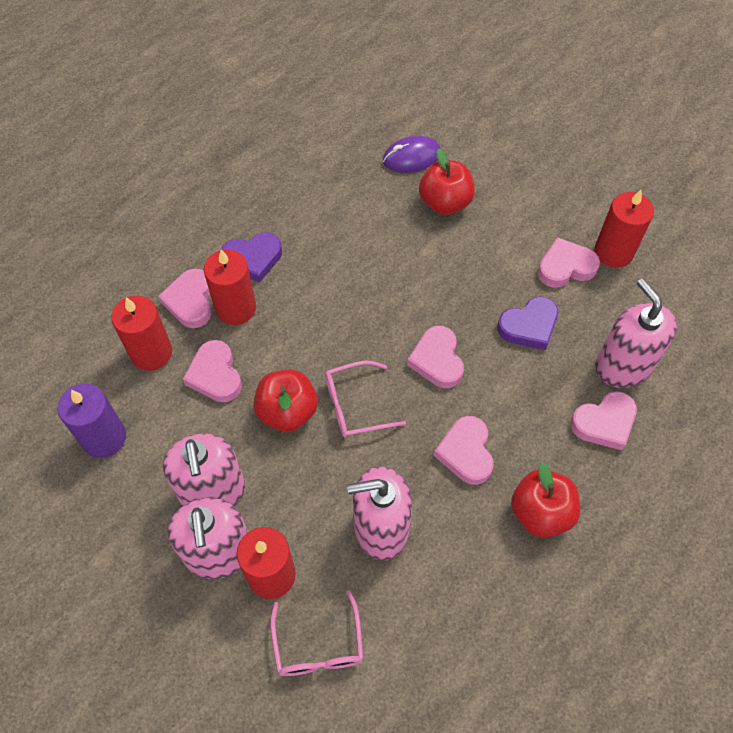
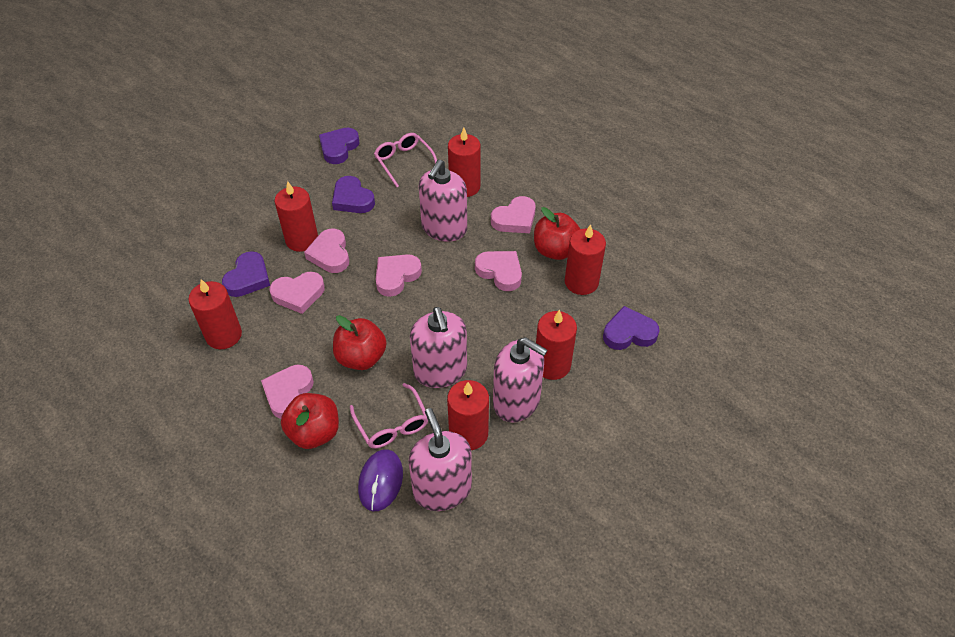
purple candle: 1 -> 0
purple heart: 2 -> 4
red candle: 4 -> 6

